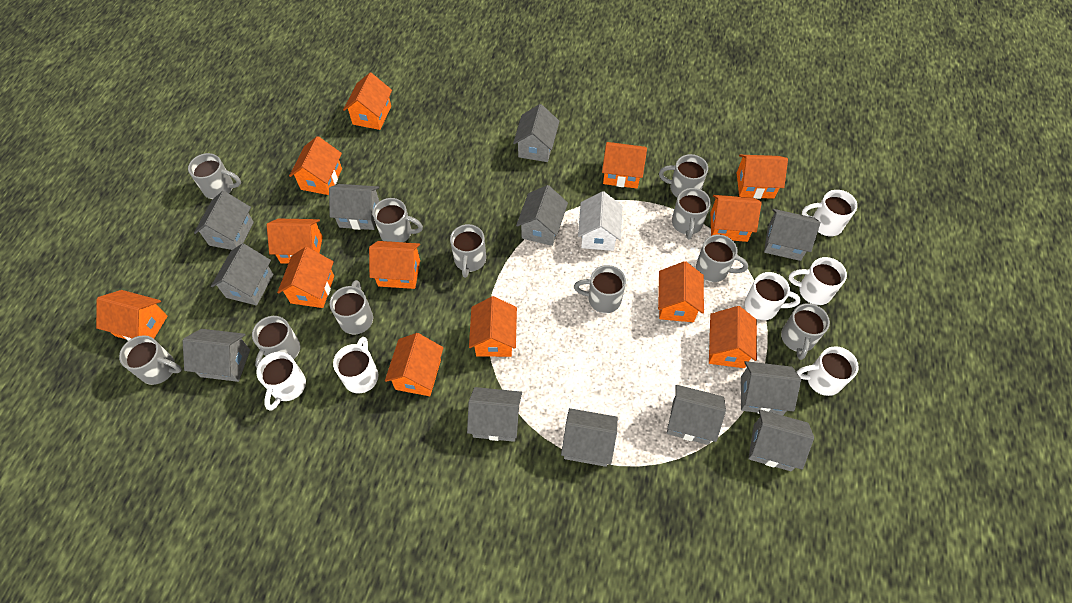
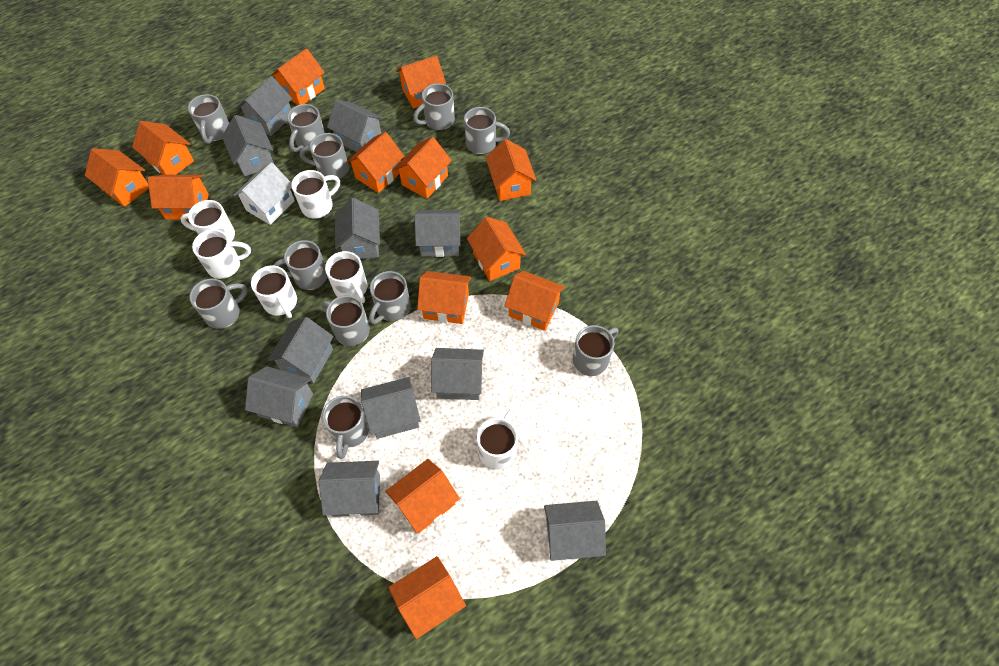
grey house: 12 -> 11

